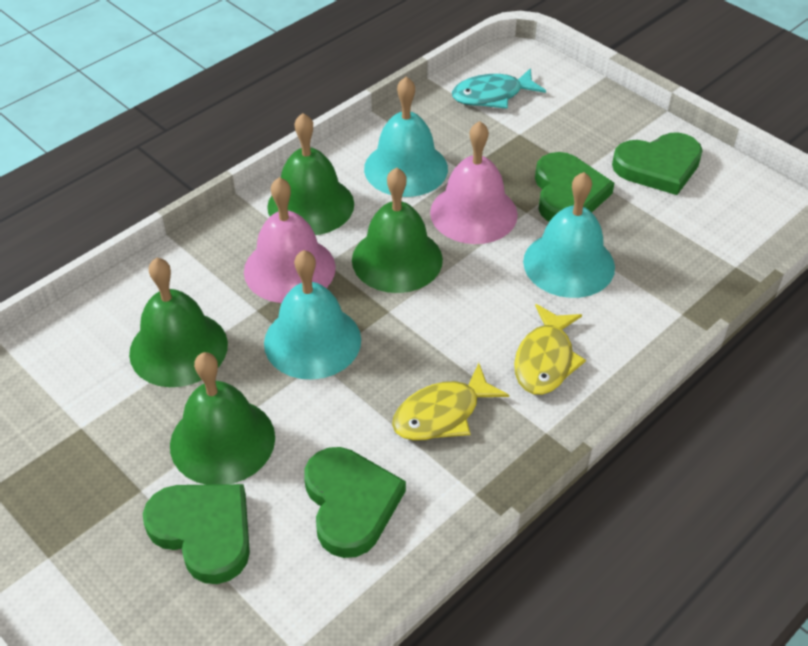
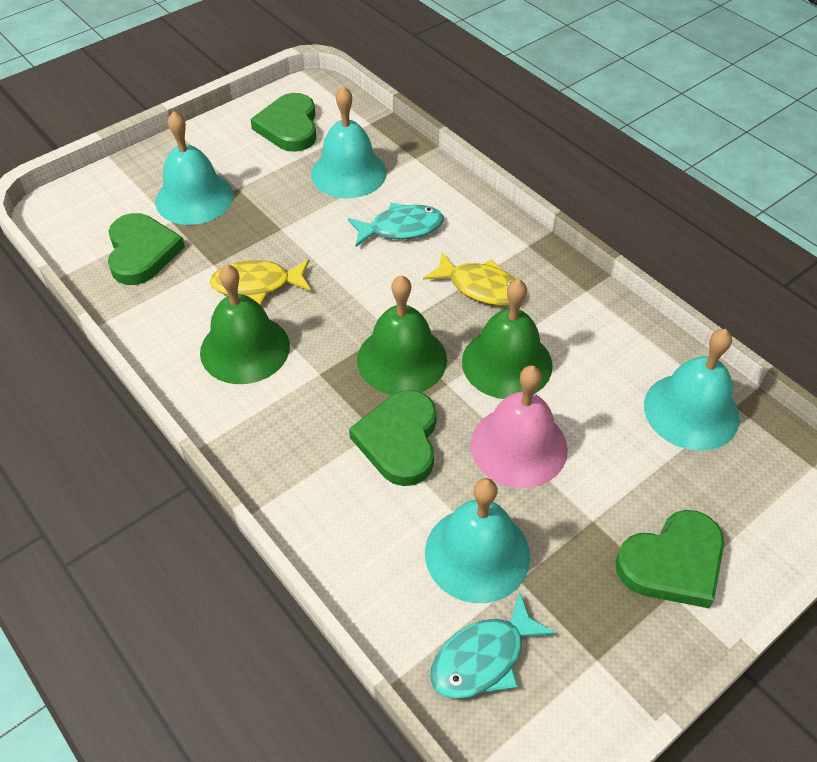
green bell: 4 -> 3
pink bell: 2 -> 1
turquoise bell: 3 -> 4
turquoise fish: 1 -> 2

